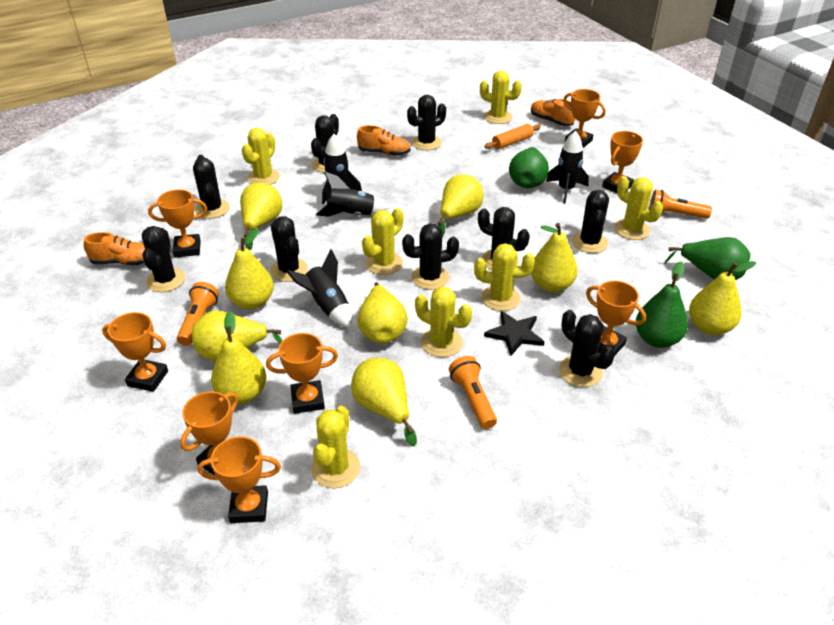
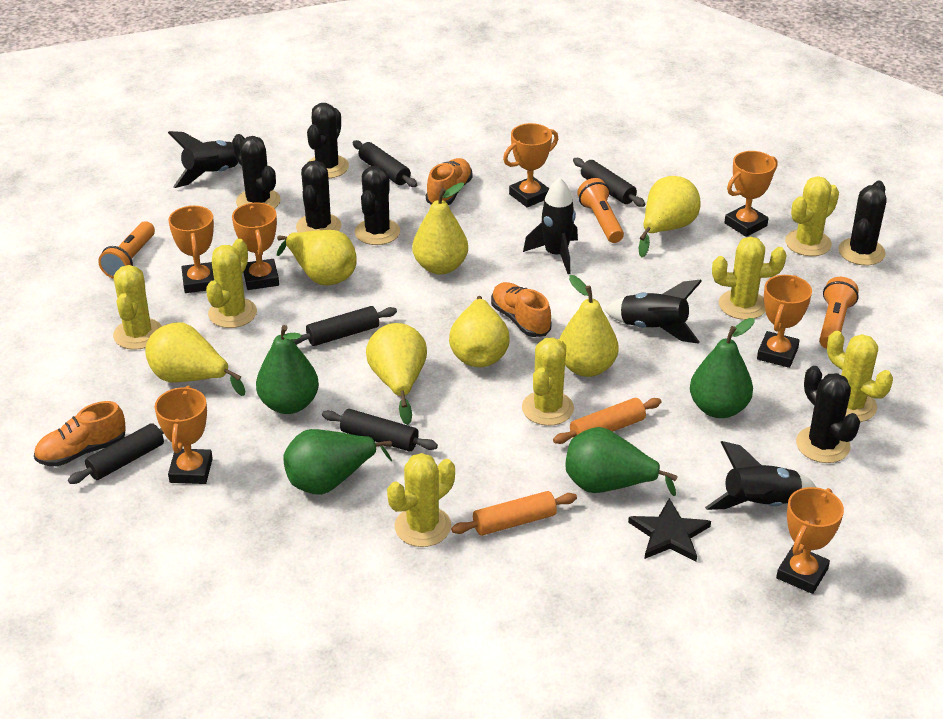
black cactus: 9 -> 6
black rolling pin: 0 -> 5
green pear: 3 -> 4
orange rolling pin: 1 -> 2
orange trophy: 8 -> 7
yellow pear: 9 -> 7

